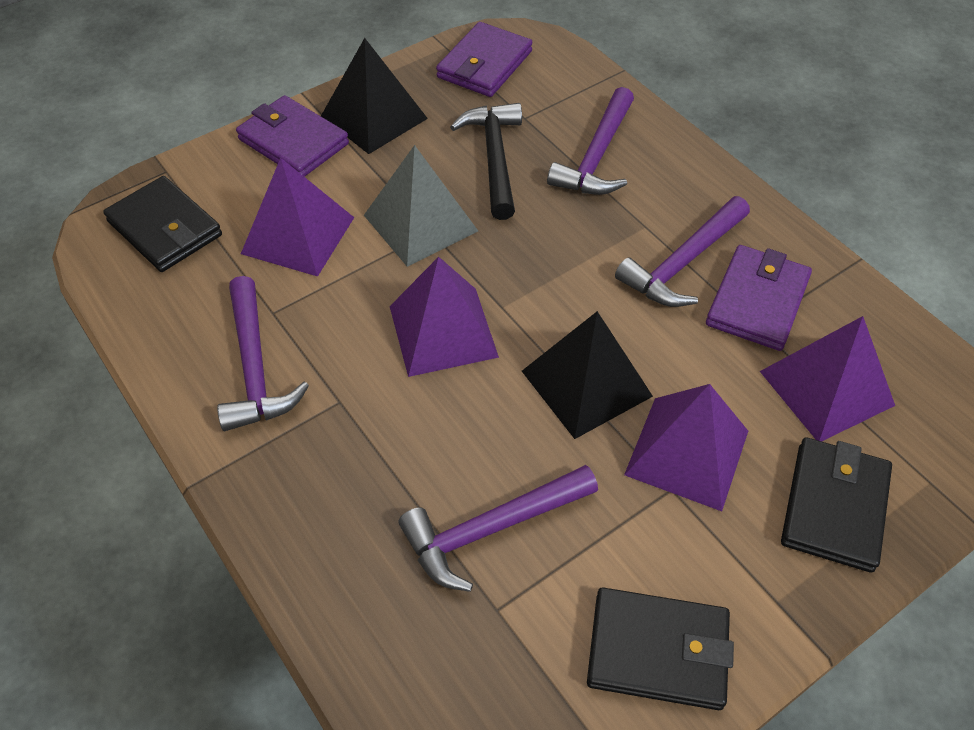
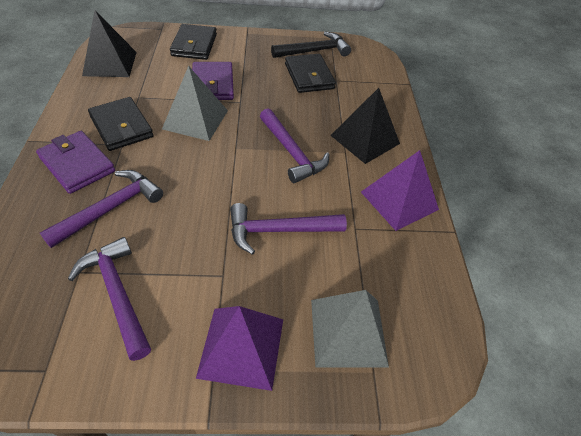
grey pyramid: 1 -> 2
purple pyramid: 4 -> 2
purple wallet: 3 -> 2

